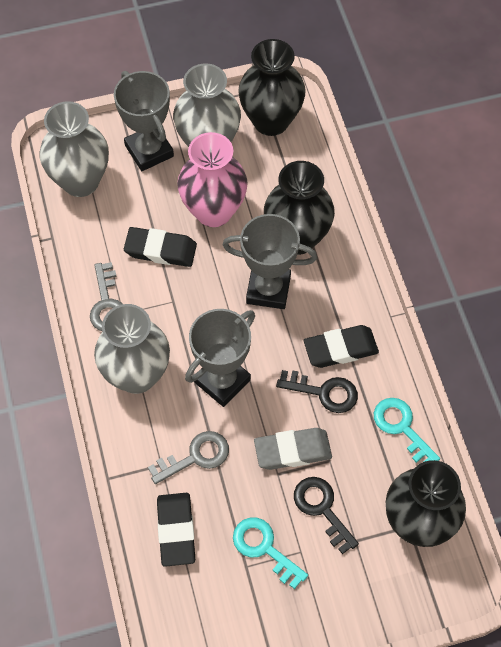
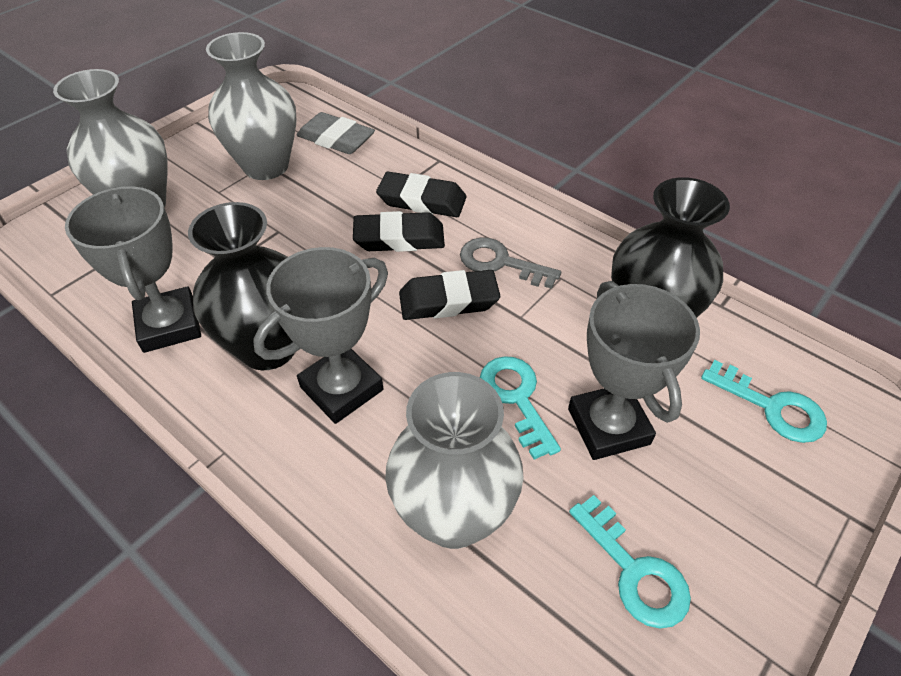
black key: 2 -> 0
black vase: 3 -> 2
grey key: 2 -> 1
pink vase: 1 -> 0
turquoise key: 2 -> 3

